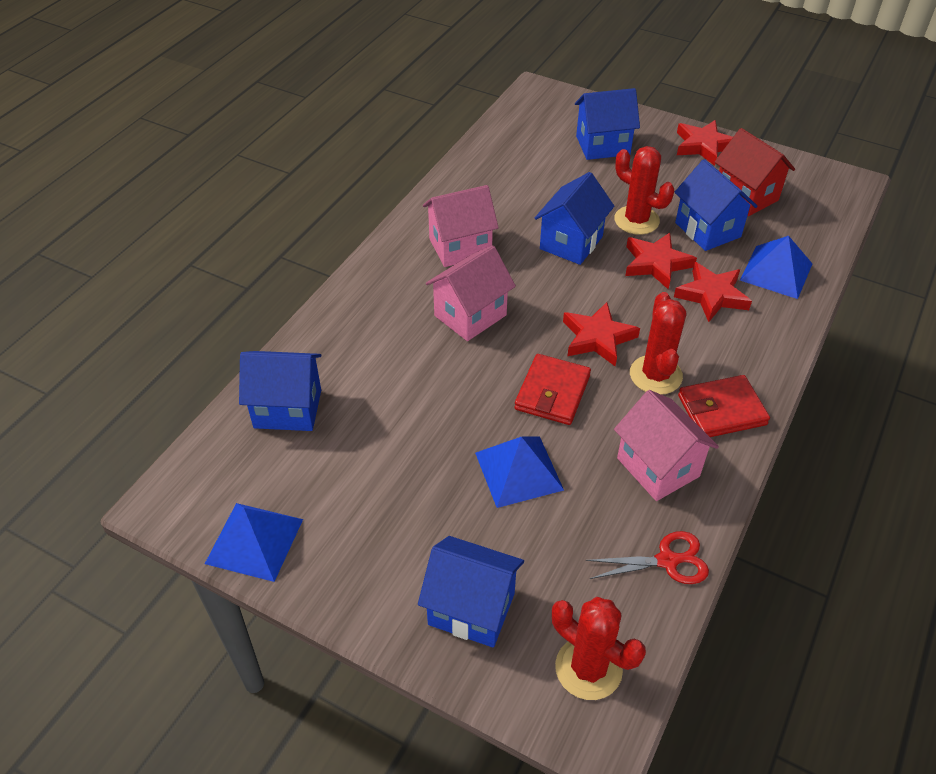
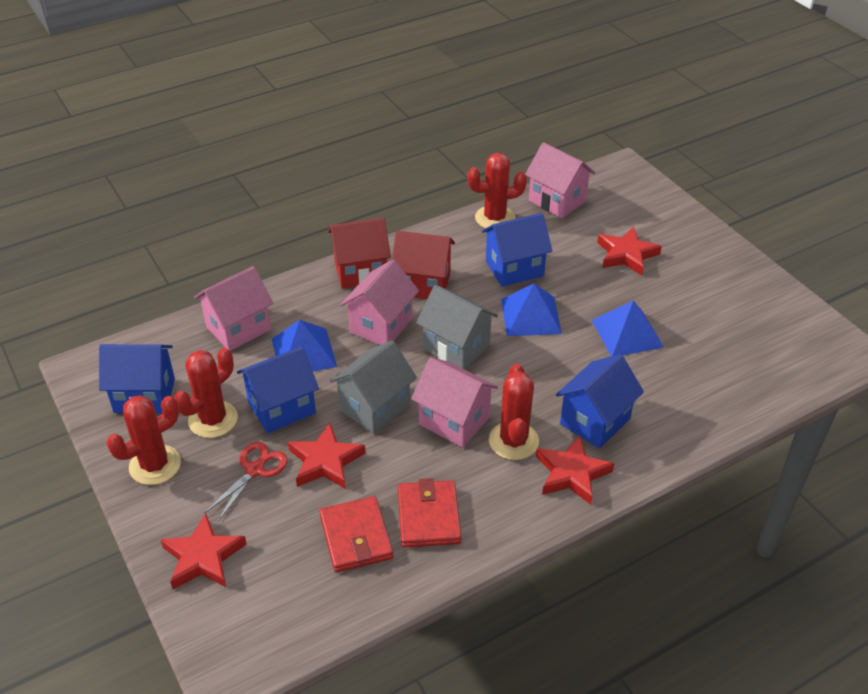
blue house: 5 -> 4
grey house: 0 -> 2
pink house: 3 -> 4
red cactus: 3 -> 4
red house: 1 -> 2

